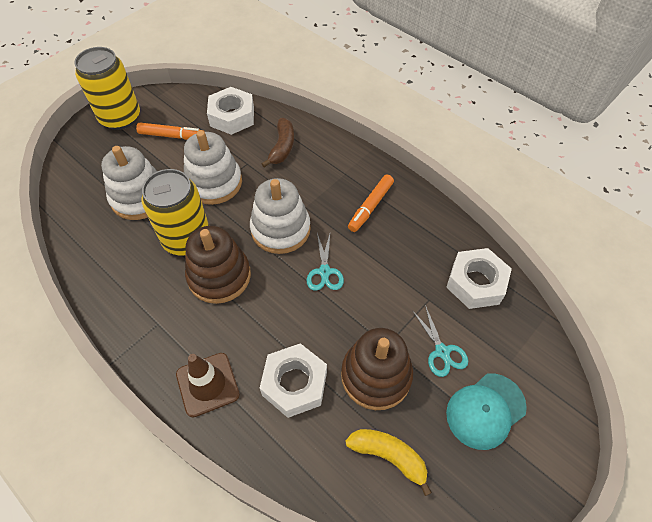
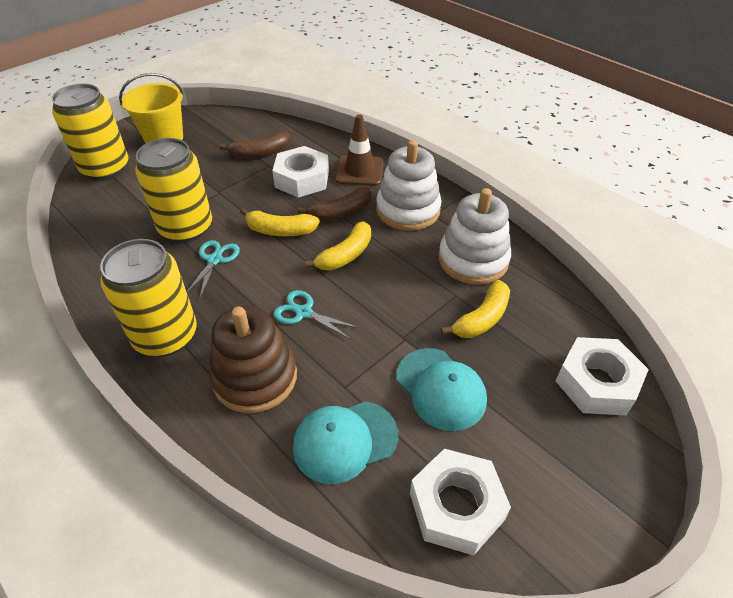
brown banana: 1 -> 2
brown stacking toy: 2 -> 1
orange marker: 2 -> 0
turquoise cap: 1 -> 2
white stacking toy: 3 -> 2
yellow banana: 1 -> 3
yellow bucket: 0 -> 1
yellow can: 2 -> 3

